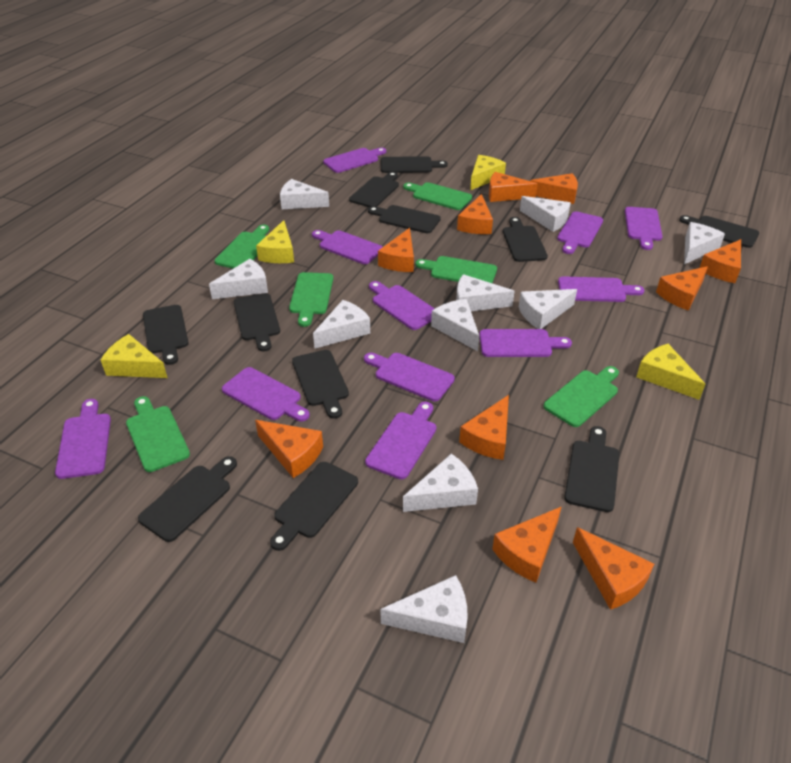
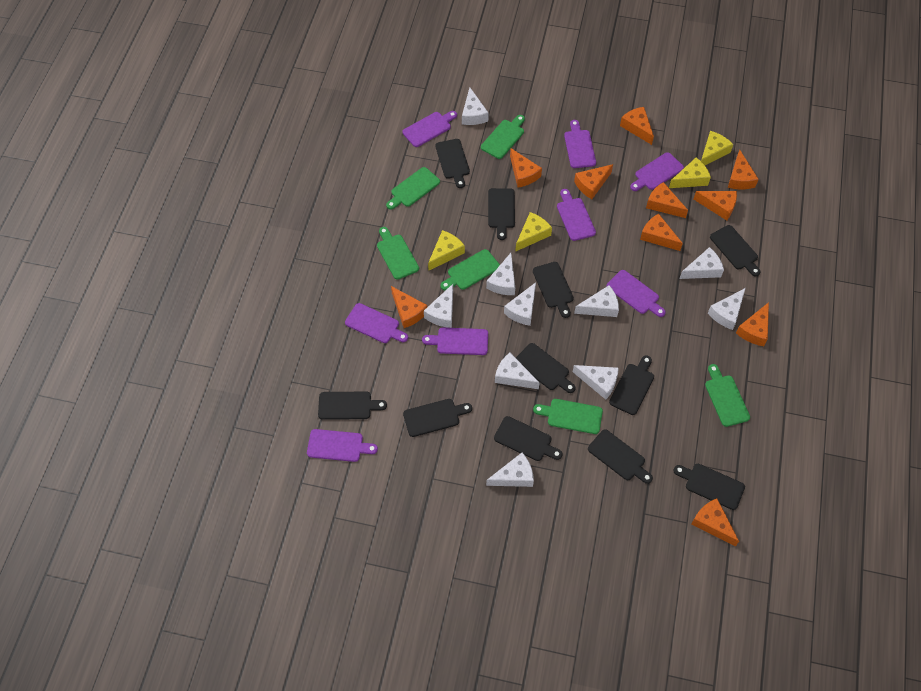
purple cutting board: 11 -> 8

